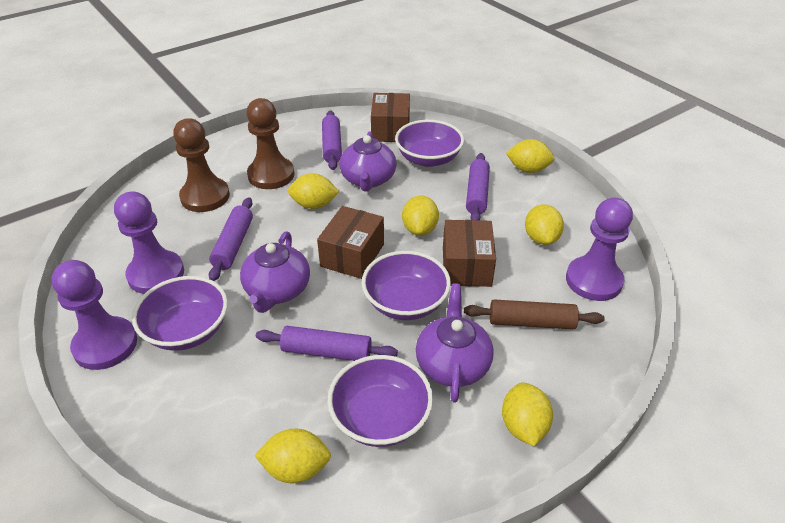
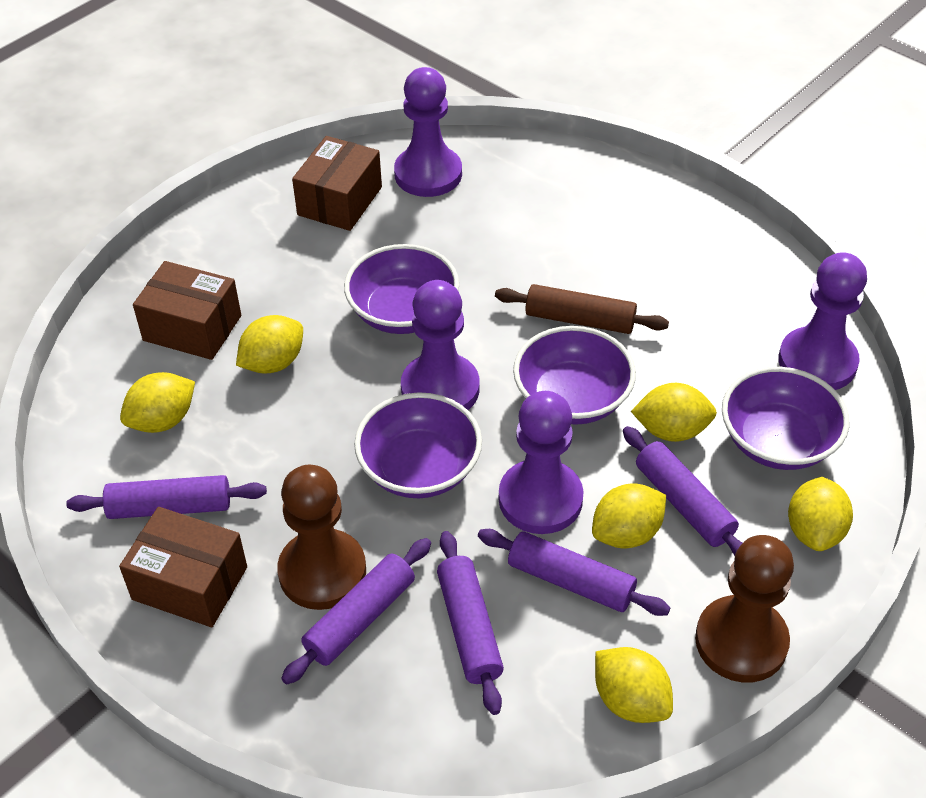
purple pawn: 3 -> 4
purple rolling pin: 4 -> 5
purple teapot: 3 -> 0

